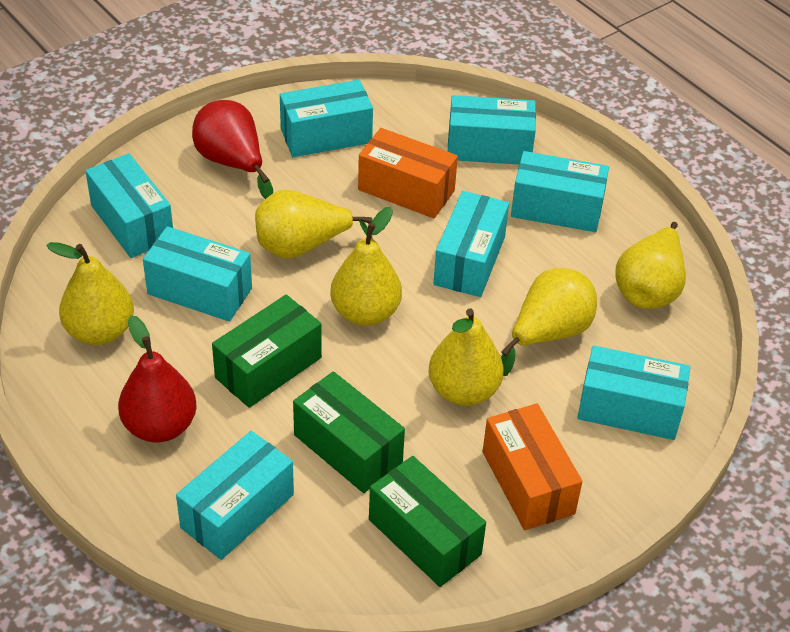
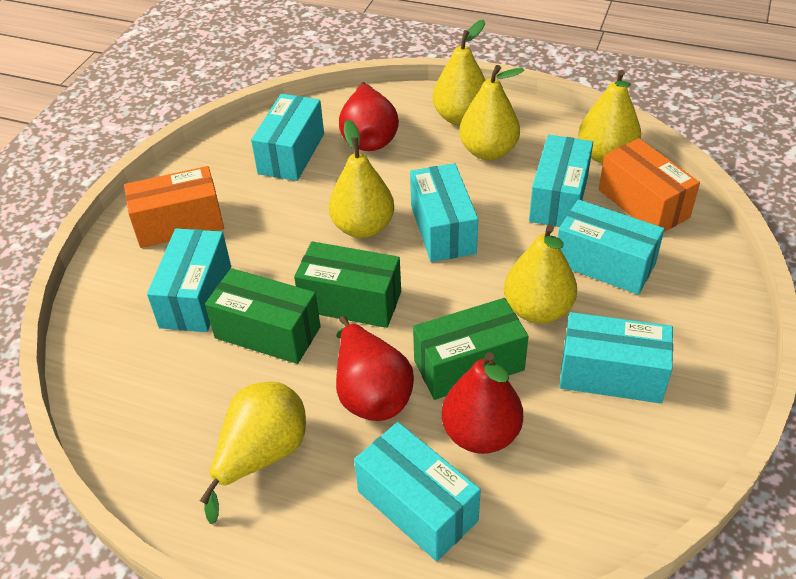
red pear: 2 -> 3
turquoise box: 8 -> 7

